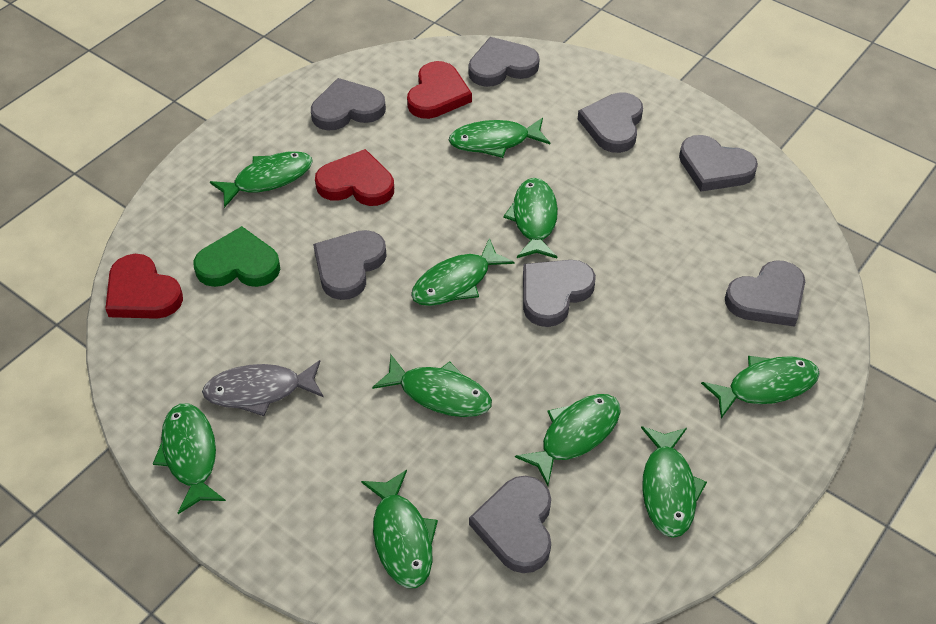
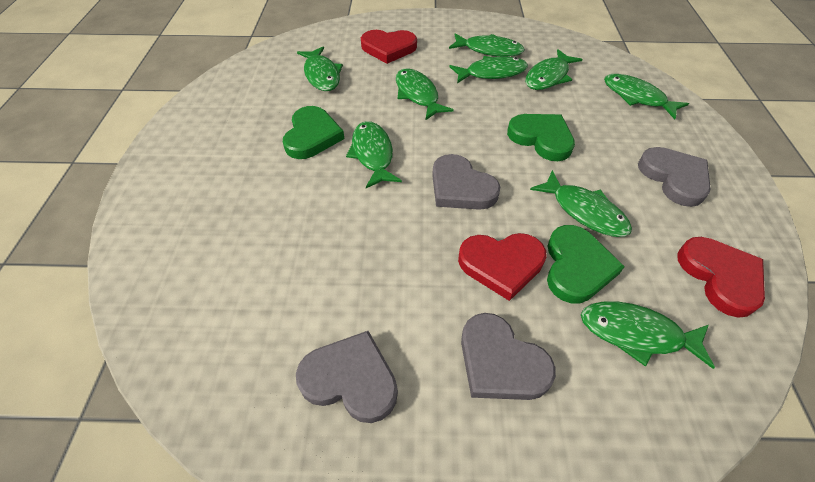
green fish: 10 -> 9
green heart: 1 -> 3
grey fish: 1 -> 0
grey heart: 8 -> 4

